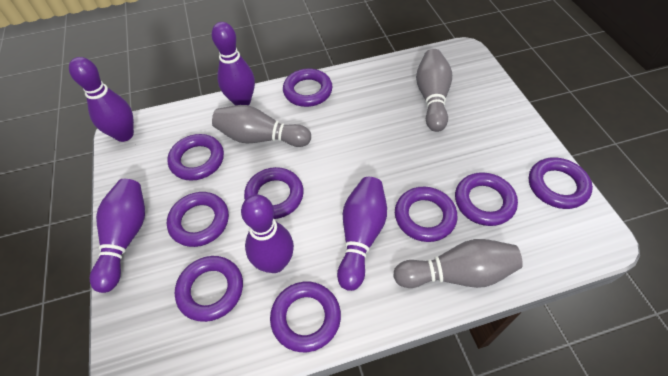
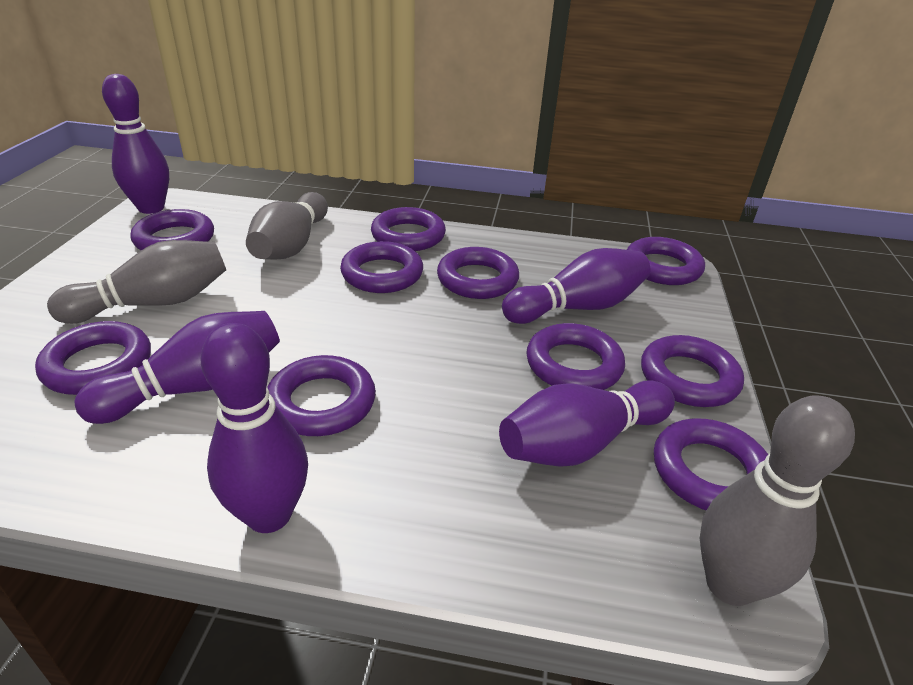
purple ring: 9 -> 10

